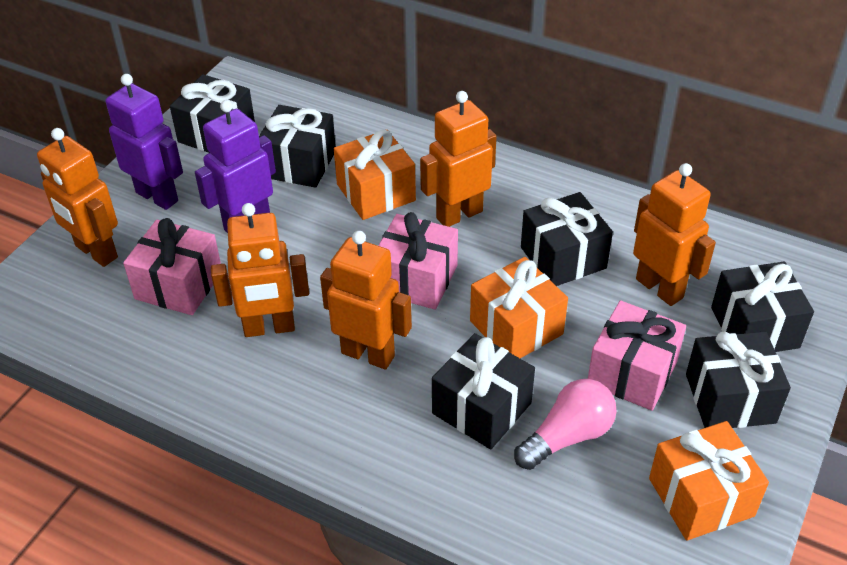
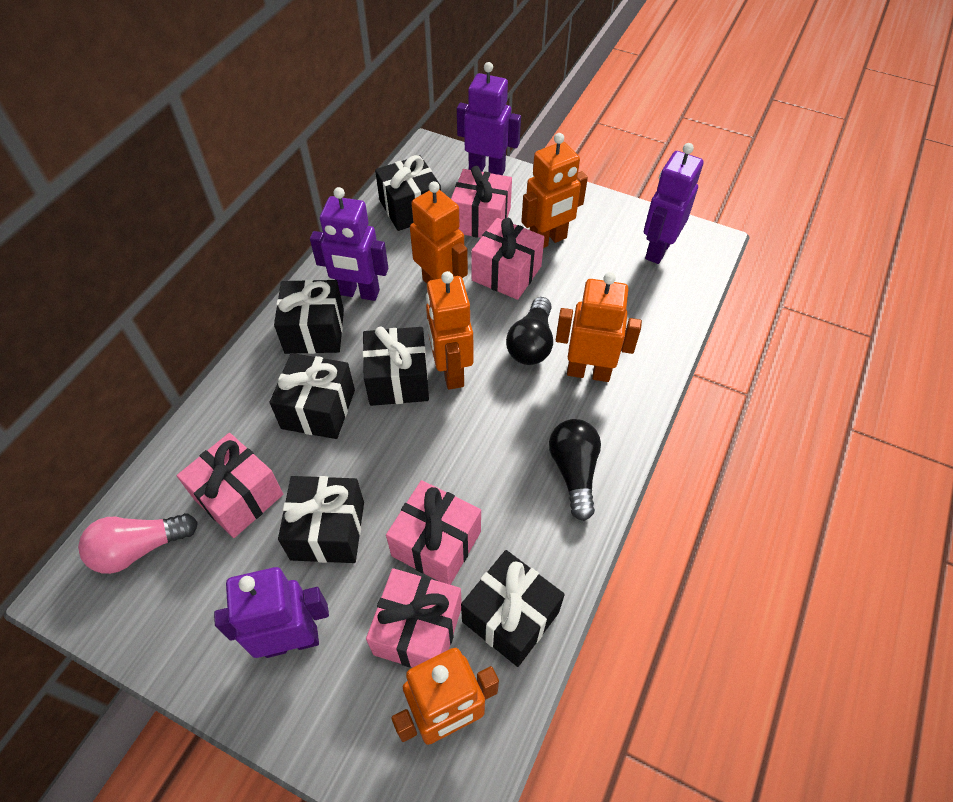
black light bulb: 0 -> 2
orange gift: 3 -> 0
pink gift: 3 -> 5
purple robot: 2 -> 4

